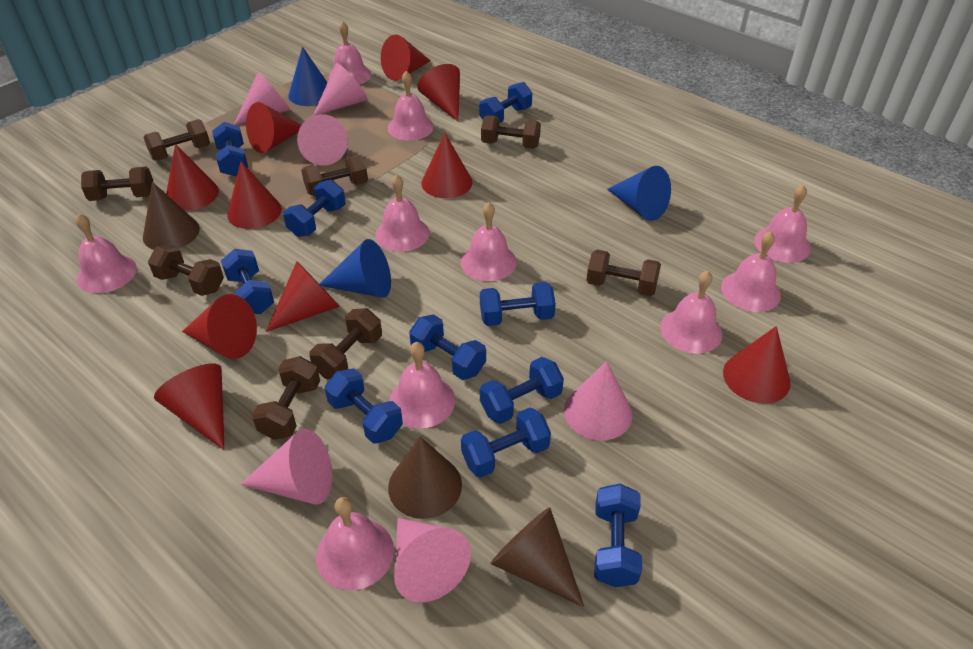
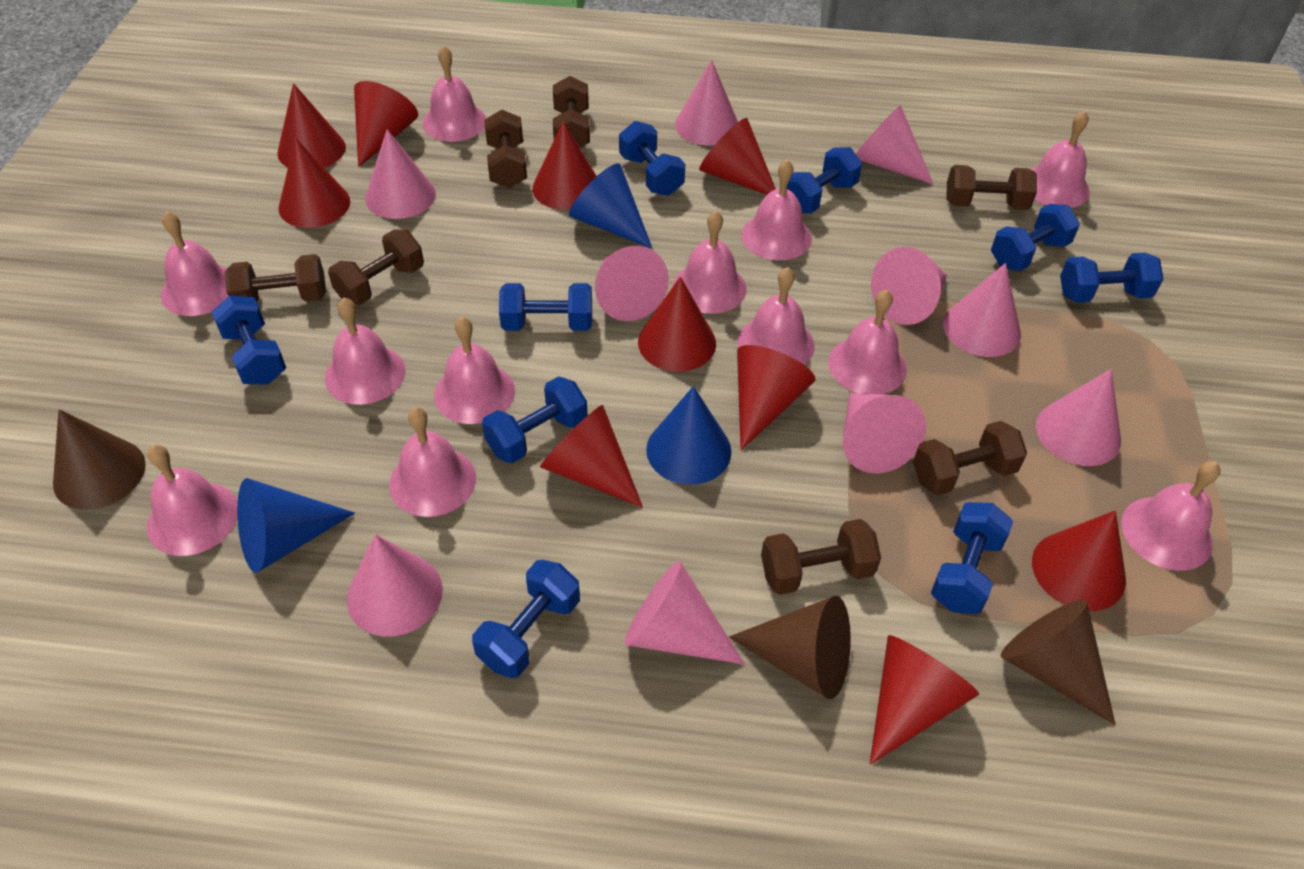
blue dumbbell: 10 -> 9
brown dumbbell: 8 -> 7
pink bell: 10 -> 12
pink cone: 6 -> 10

